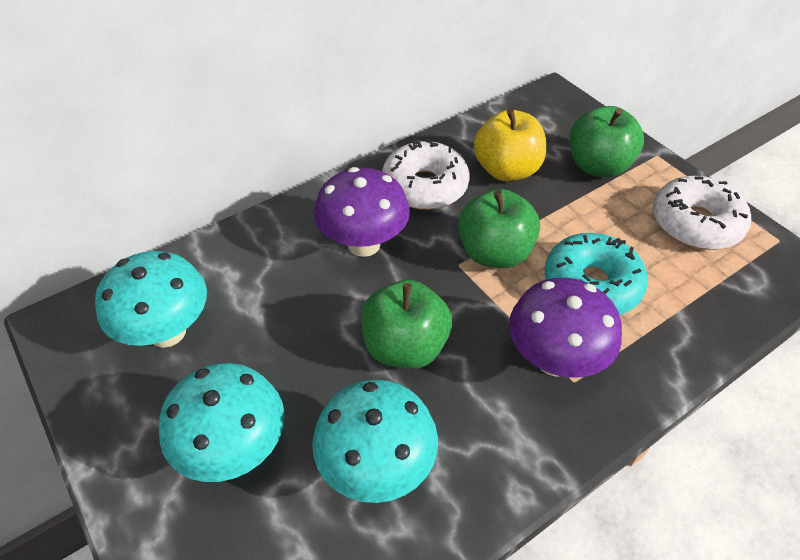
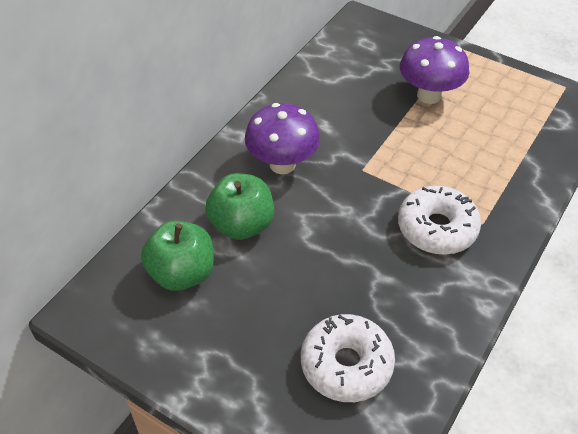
green apple: 3 -> 2
turquoise donut: 1 -> 0
turquoise mushroom: 3 -> 0
yellow apple: 1 -> 0

